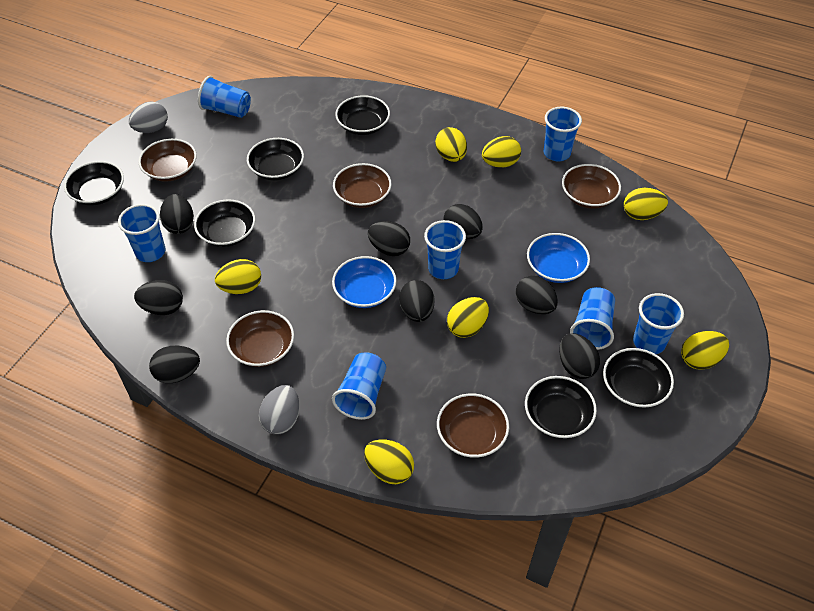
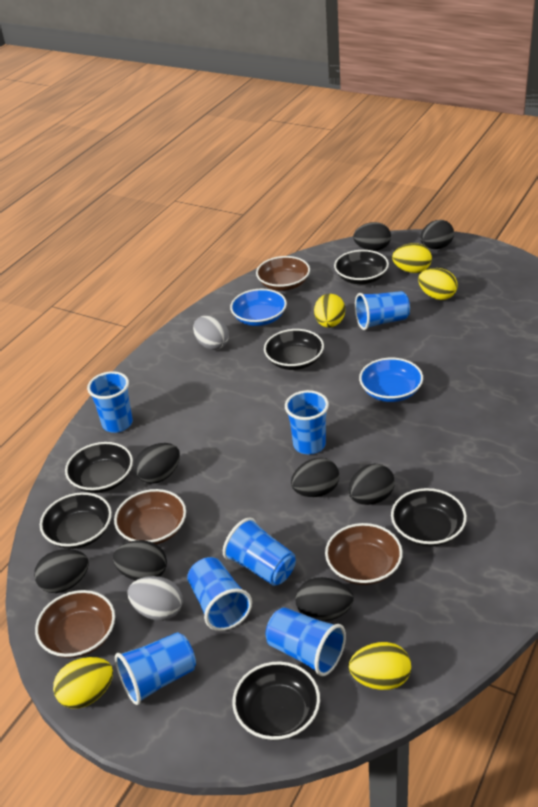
brown bowl: 5 -> 4
yellow egg: 7 -> 5

